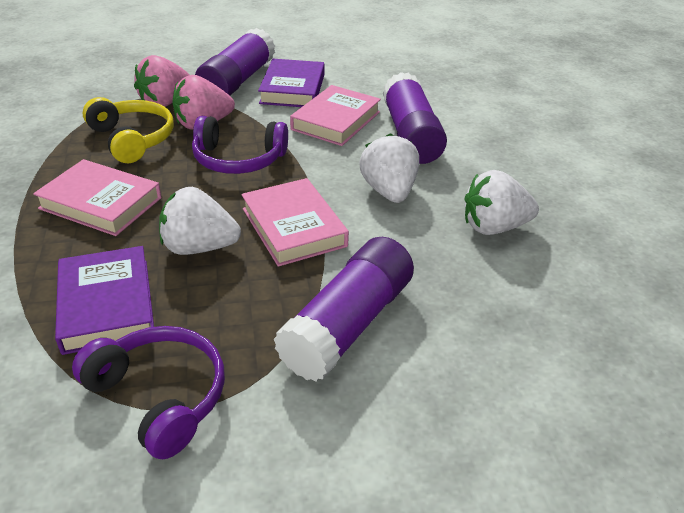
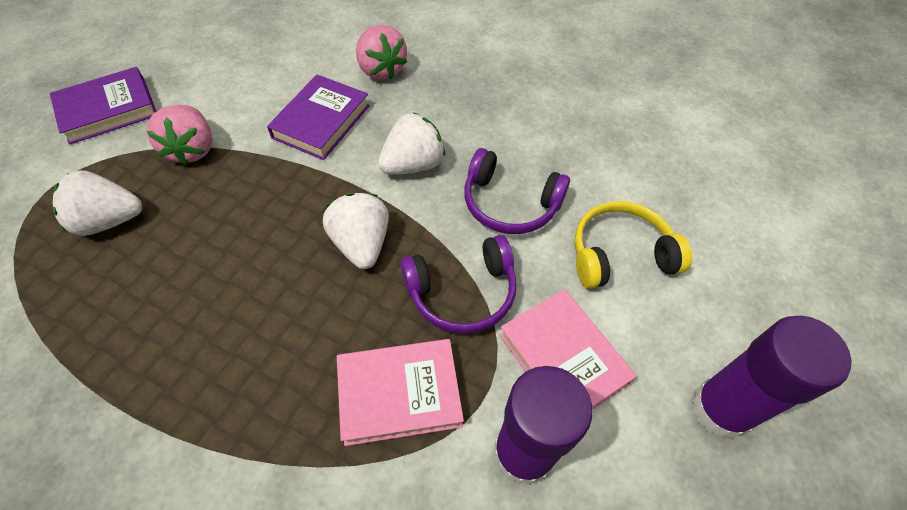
pink book: 3 -> 2
purple glue stick: 3 -> 2

